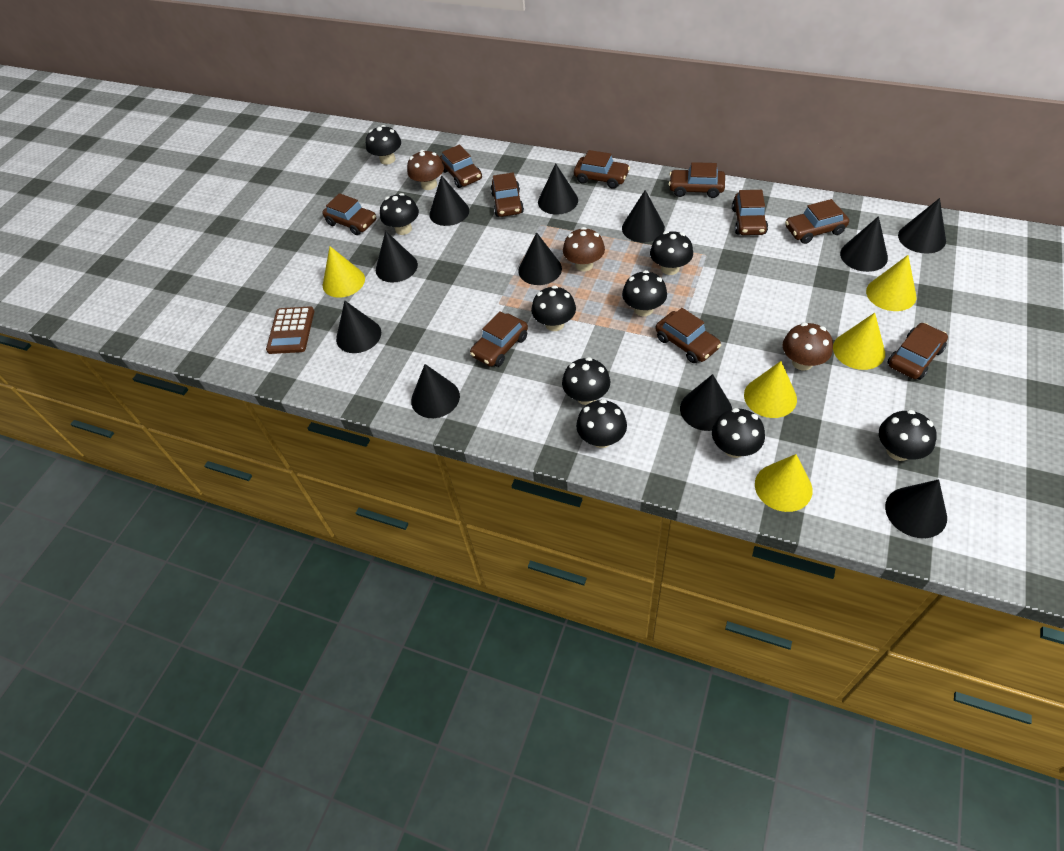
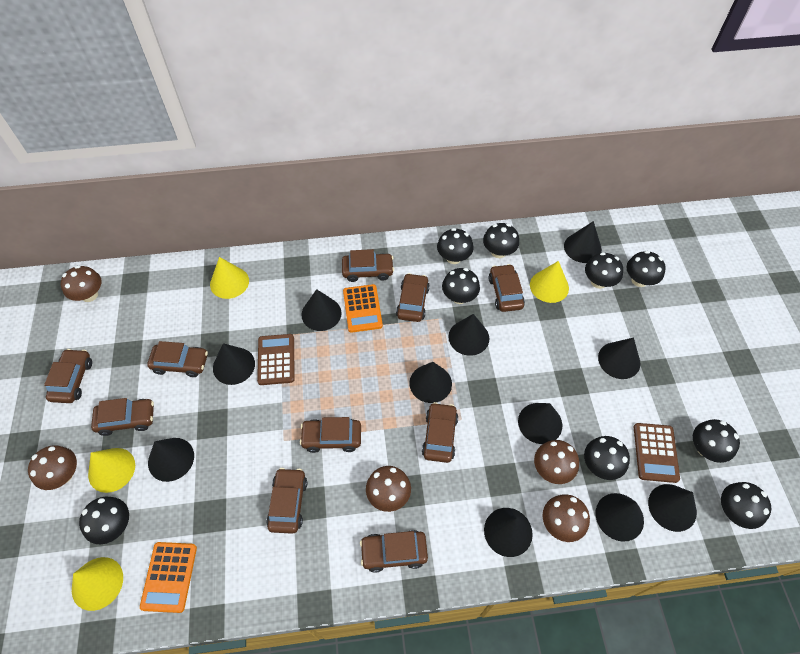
brown calculator: 1 -> 2
brown mushroom: 3 -> 5
orange calculator: 0 -> 2
yellow cone: 5 -> 4

